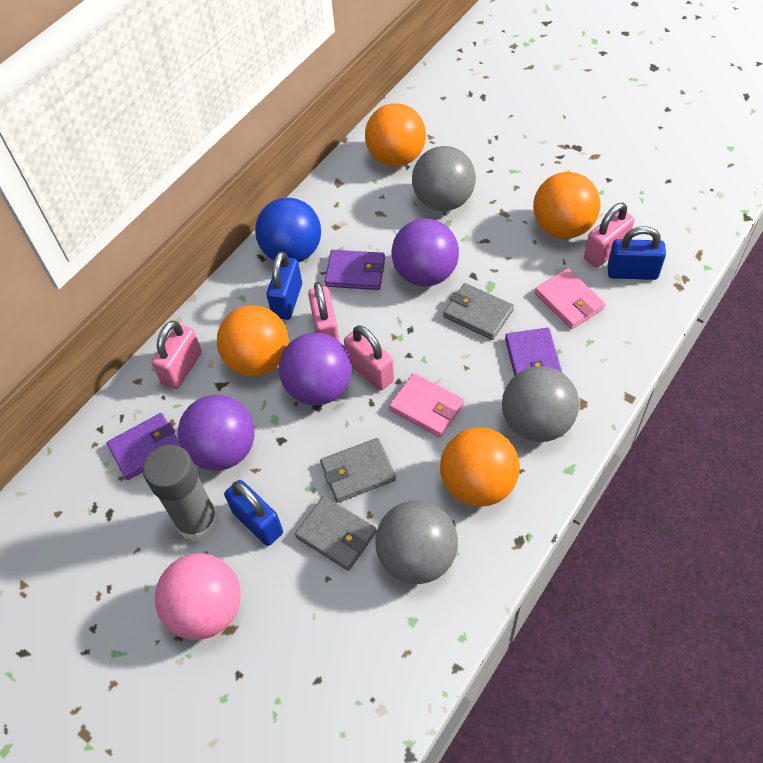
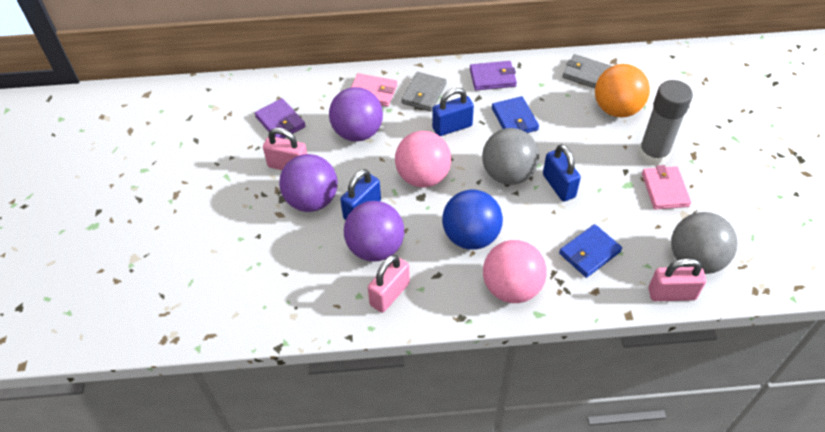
blue wallet: 0 -> 2
grey ball: 3 -> 2
grey wallet: 3 -> 2
orange ball: 4 -> 1
pink ball: 1 -> 2
pink padlock: 4 -> 3
purple wallet: 3 -> 2

